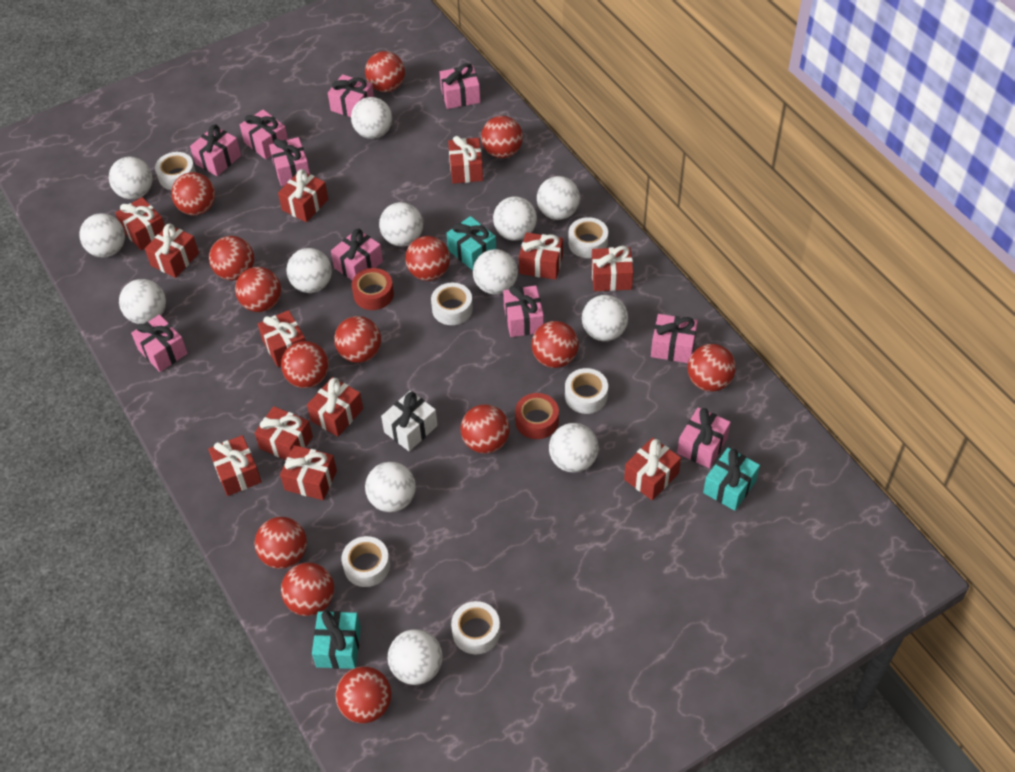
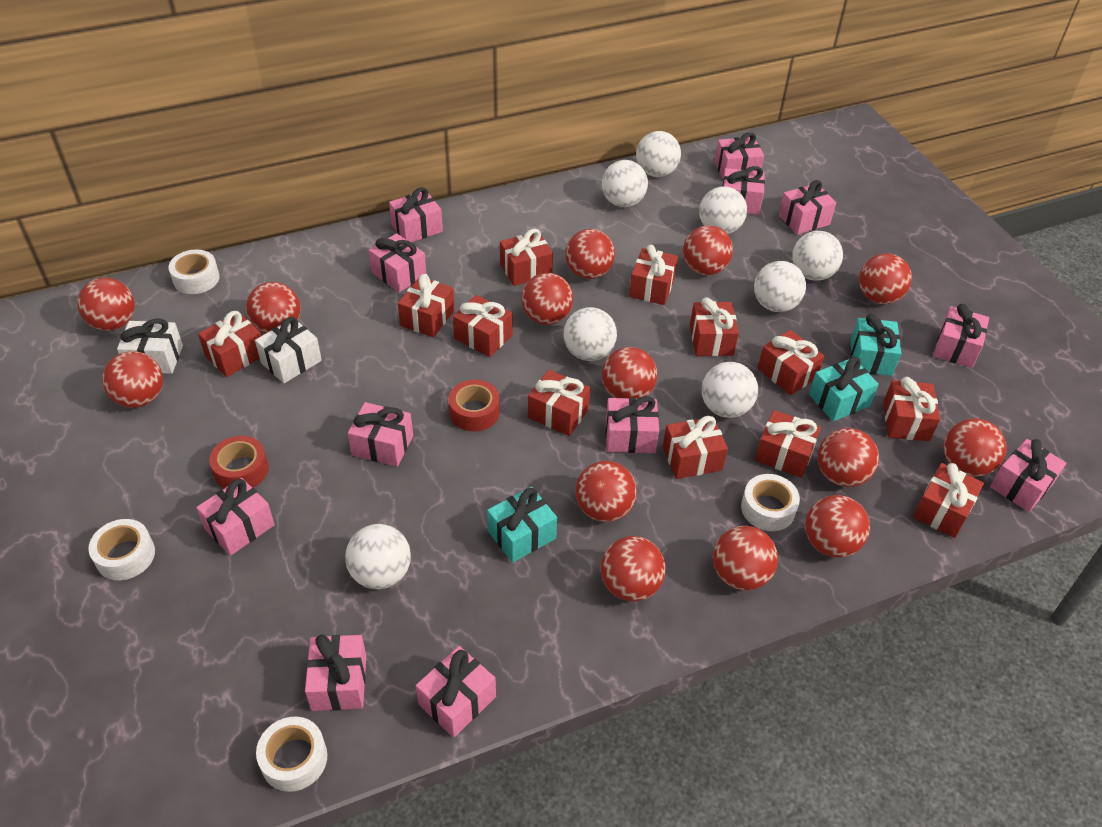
pink gift: 10 -> 12
white ball: 13 -> 8
white gift: 1 -> 2
white tape: 6 -> 4

